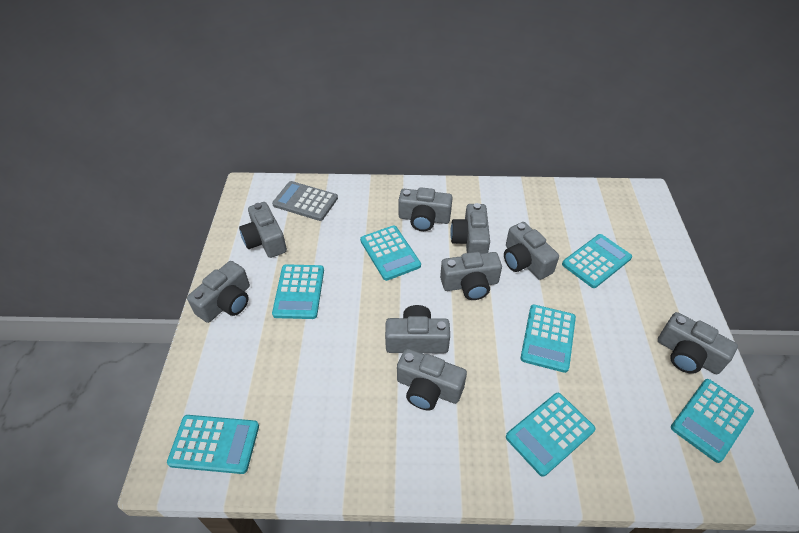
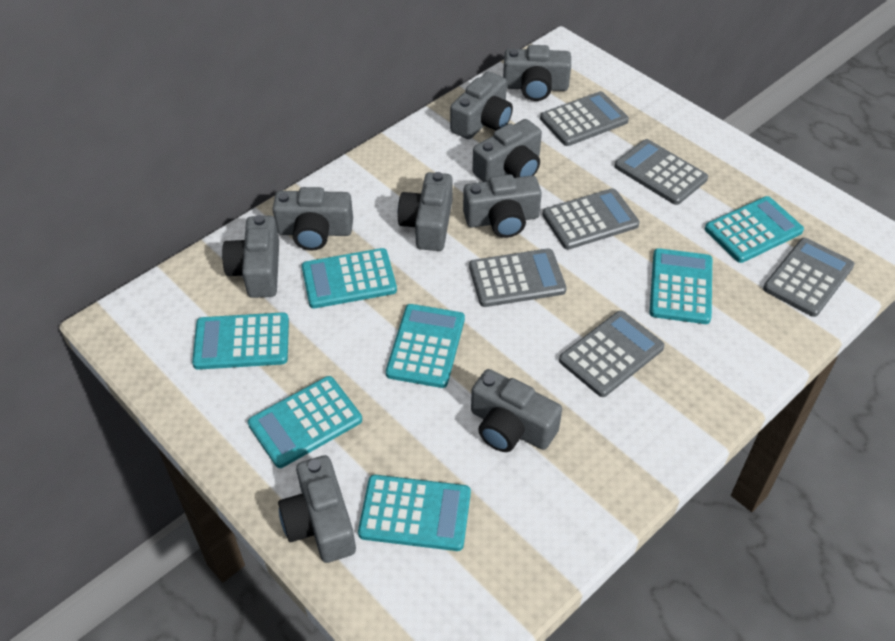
grey calculator: 1 -> 6

